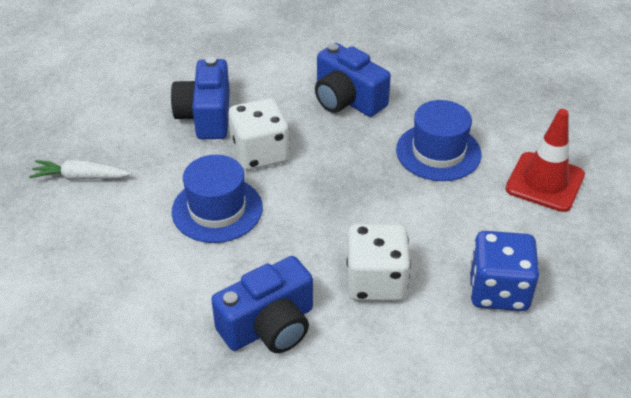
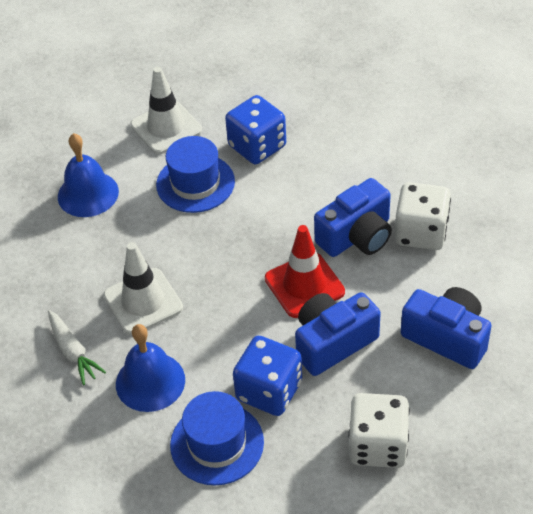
blue bell: 0 -> 2
blue dice: 1 -> 2
white traffic cone: 0 -> 2

